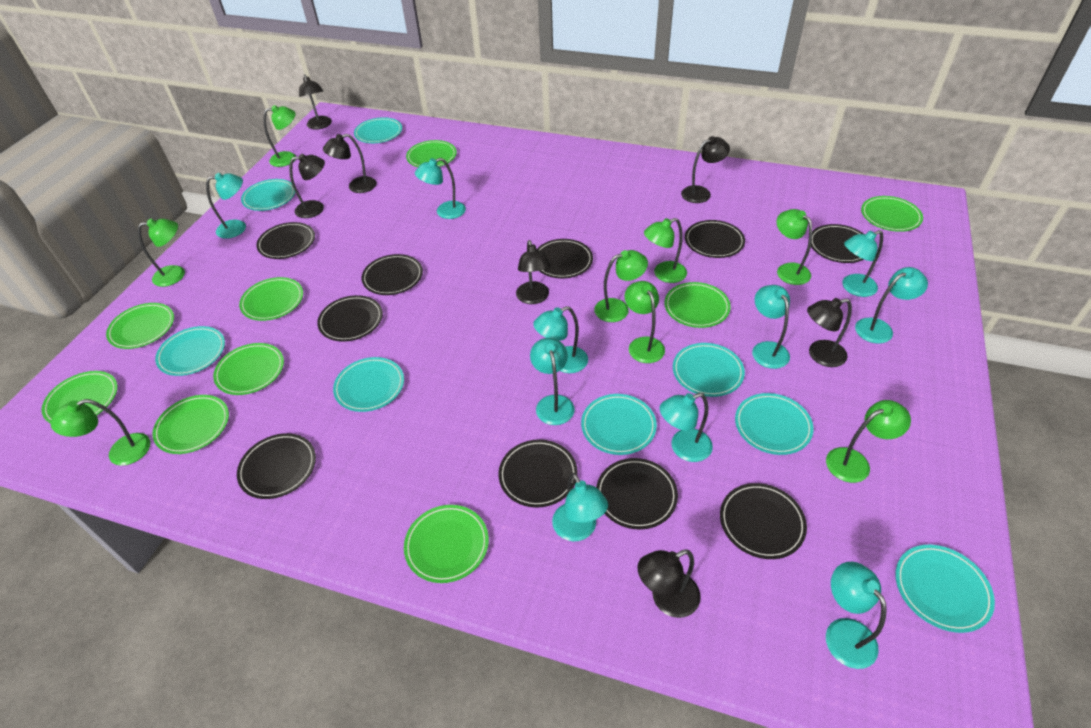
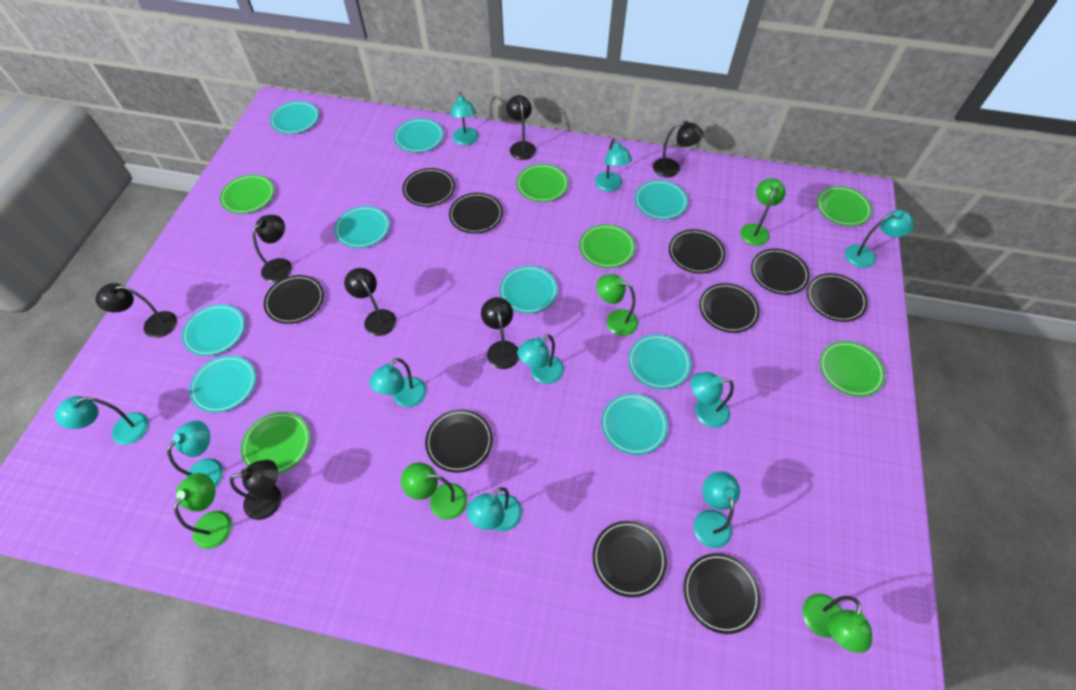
green lamp: 8 -> 5
green plate: 9 -> 6
turquoise plate: 8 -> 9

